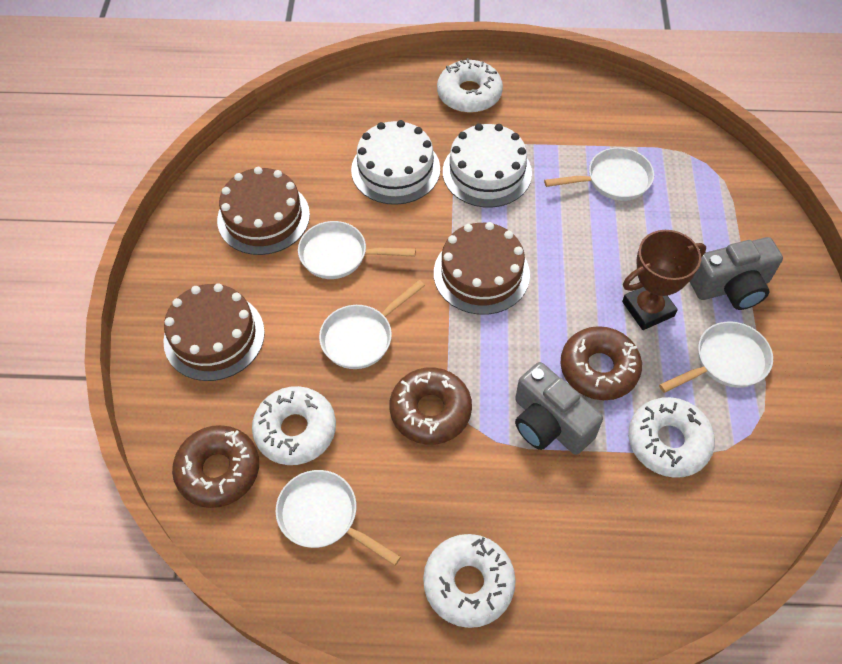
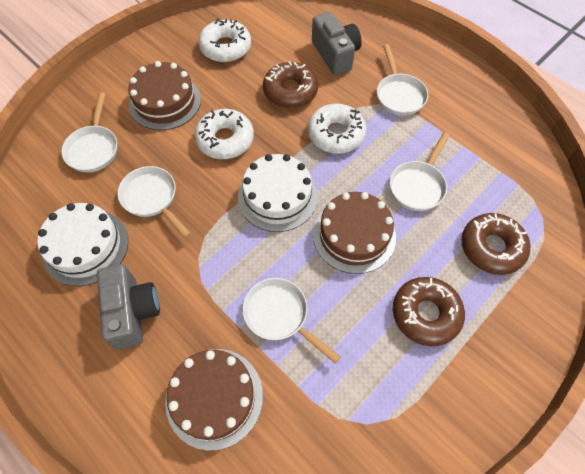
brown trophy: 1 -> 0
white donut: 4 -> 3

